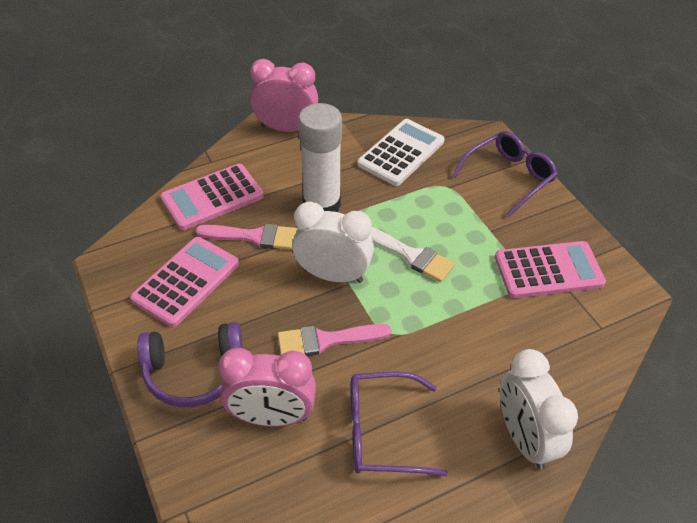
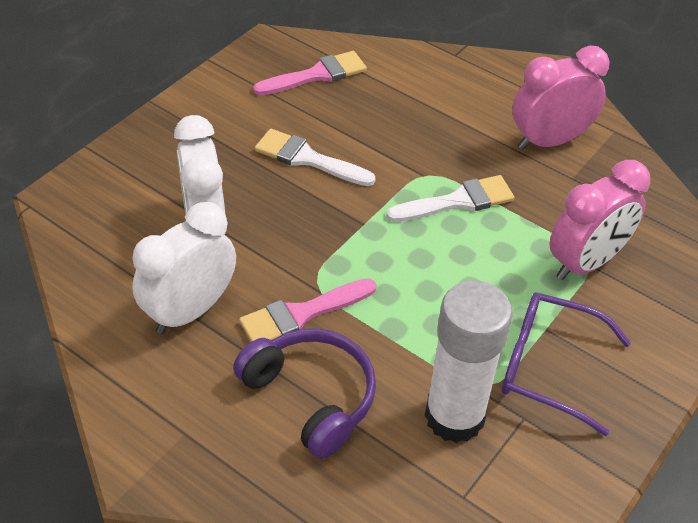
pink calculator: 3 -> 0
purple glasses: 2 -> 1
white brush: 1 -> 2
white calculator: 1 -> 0

